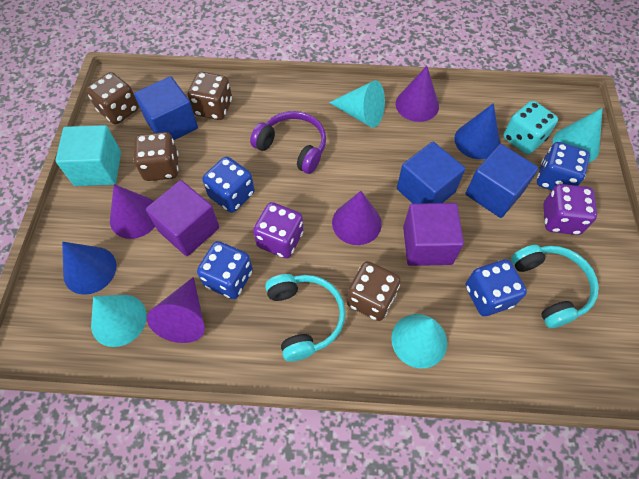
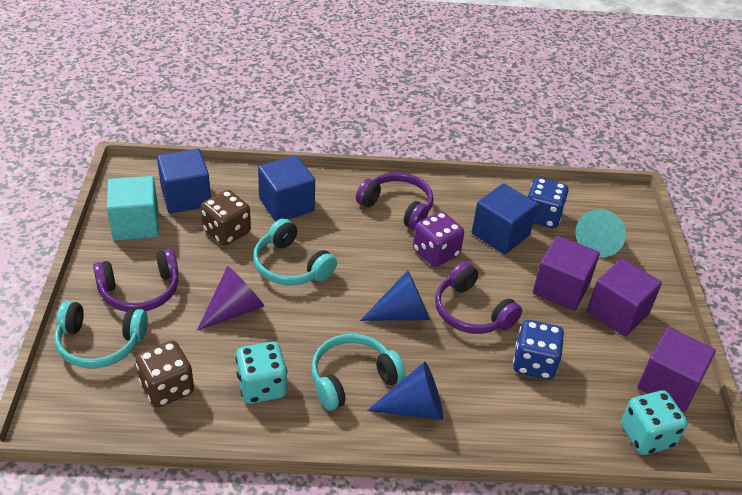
blue dice: 4 -> 2
brown dice: 4 -> 2
purple cone: 4 -> 1
purple cube: 2 -> 3
purple dice: 2 -> 1
purple headphones: 1 -> 3
turquoise cone: 4 -> 1
turquoise dice: 1 -> 2
turquoise headphones: 2 -> 3

